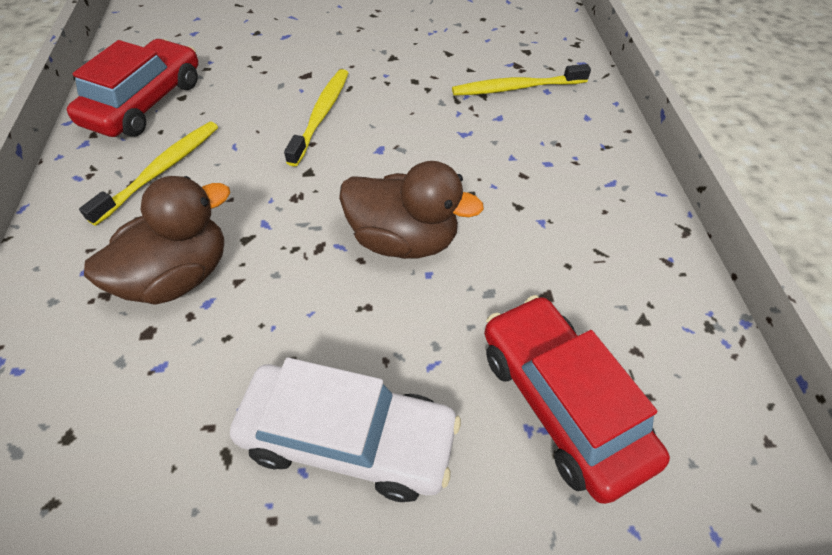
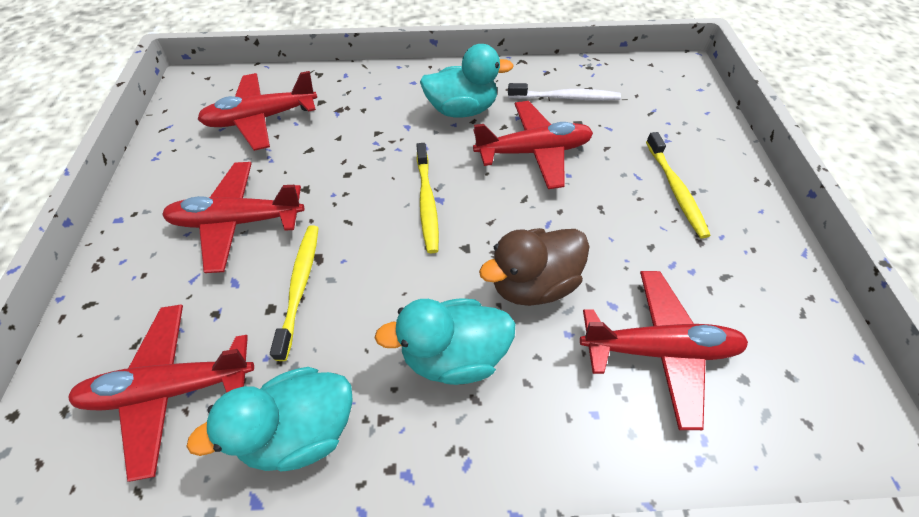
brown duck: 2 -> 1
red car: 2 -> 0
red plane: 0 -> 5
turquoise duck: 0 -> 3
white car: 1 -> 0
white toothbrush: 0 -> 1

